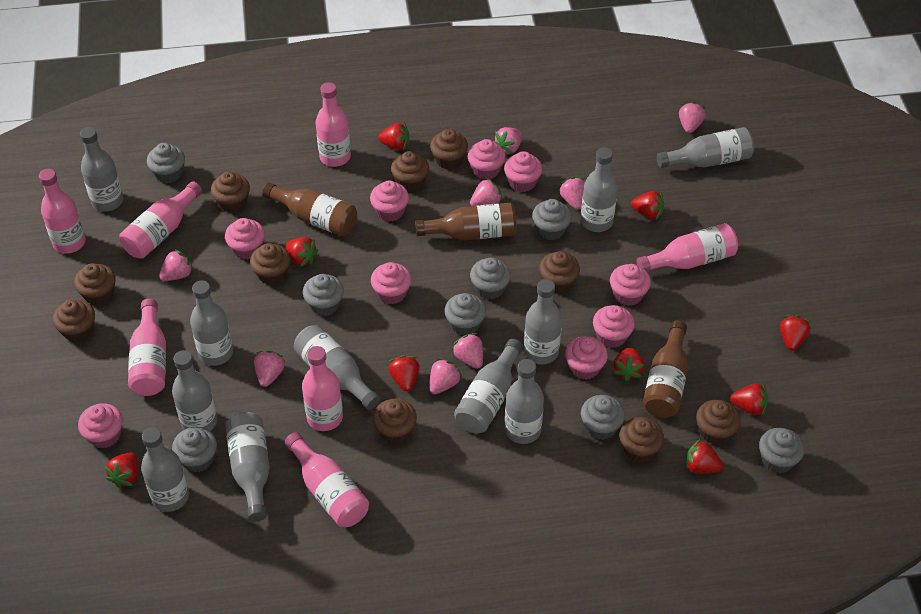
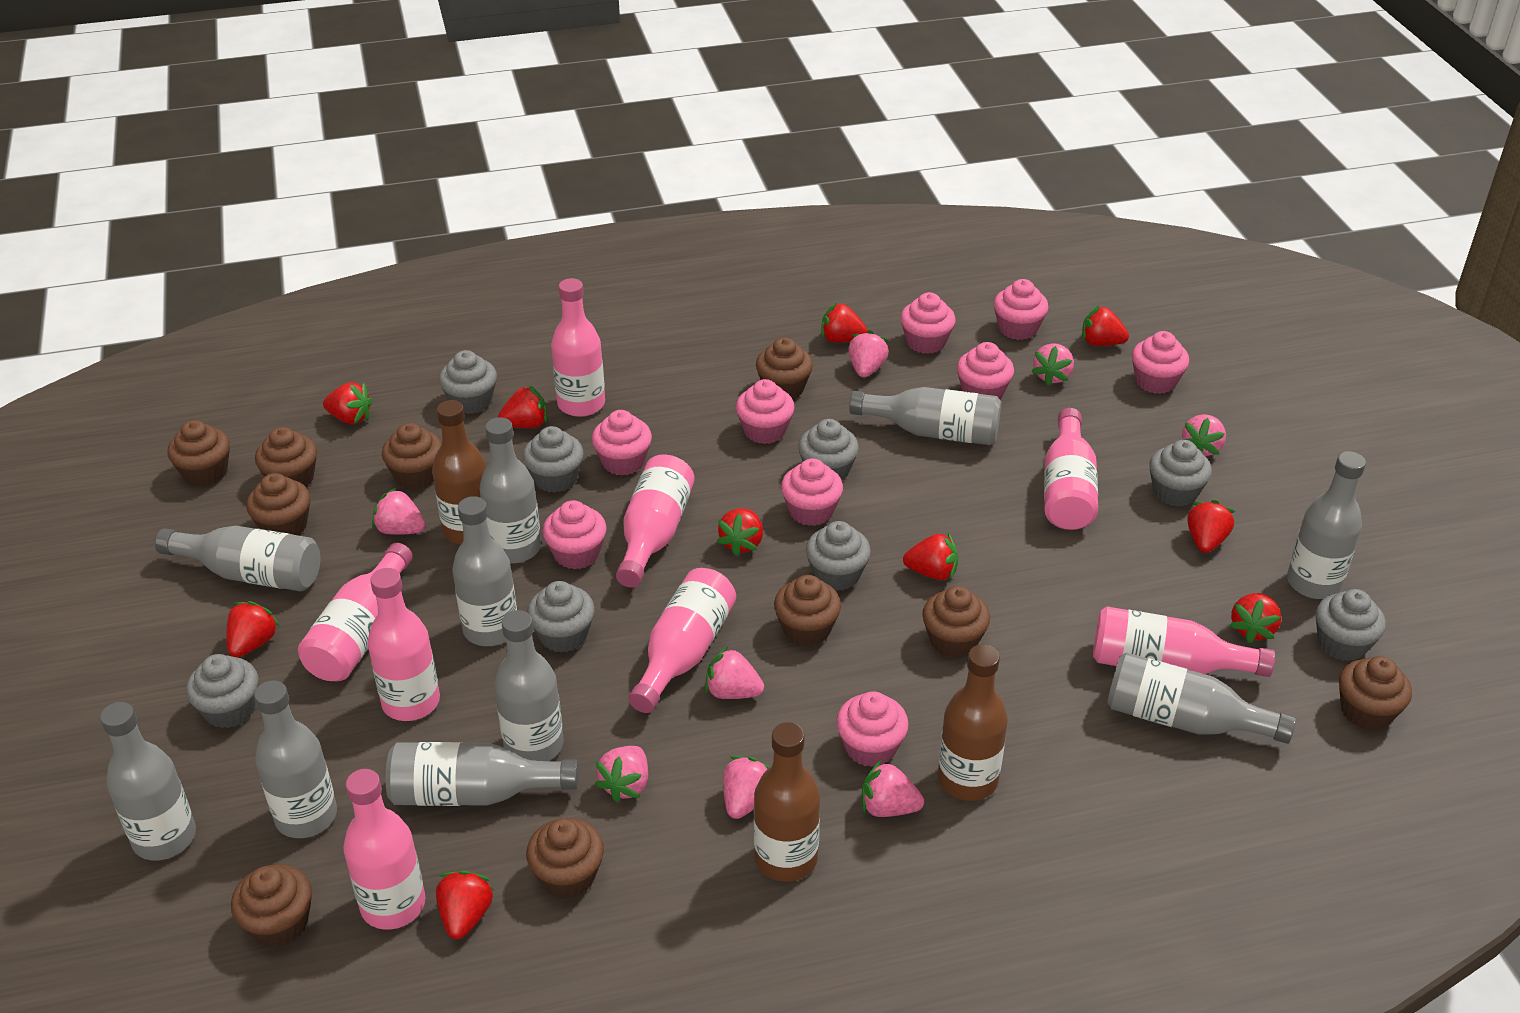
grey bottle: 11 -> 10
pink bottle: 7 -> 8
red strawberry: 9 -> 10

